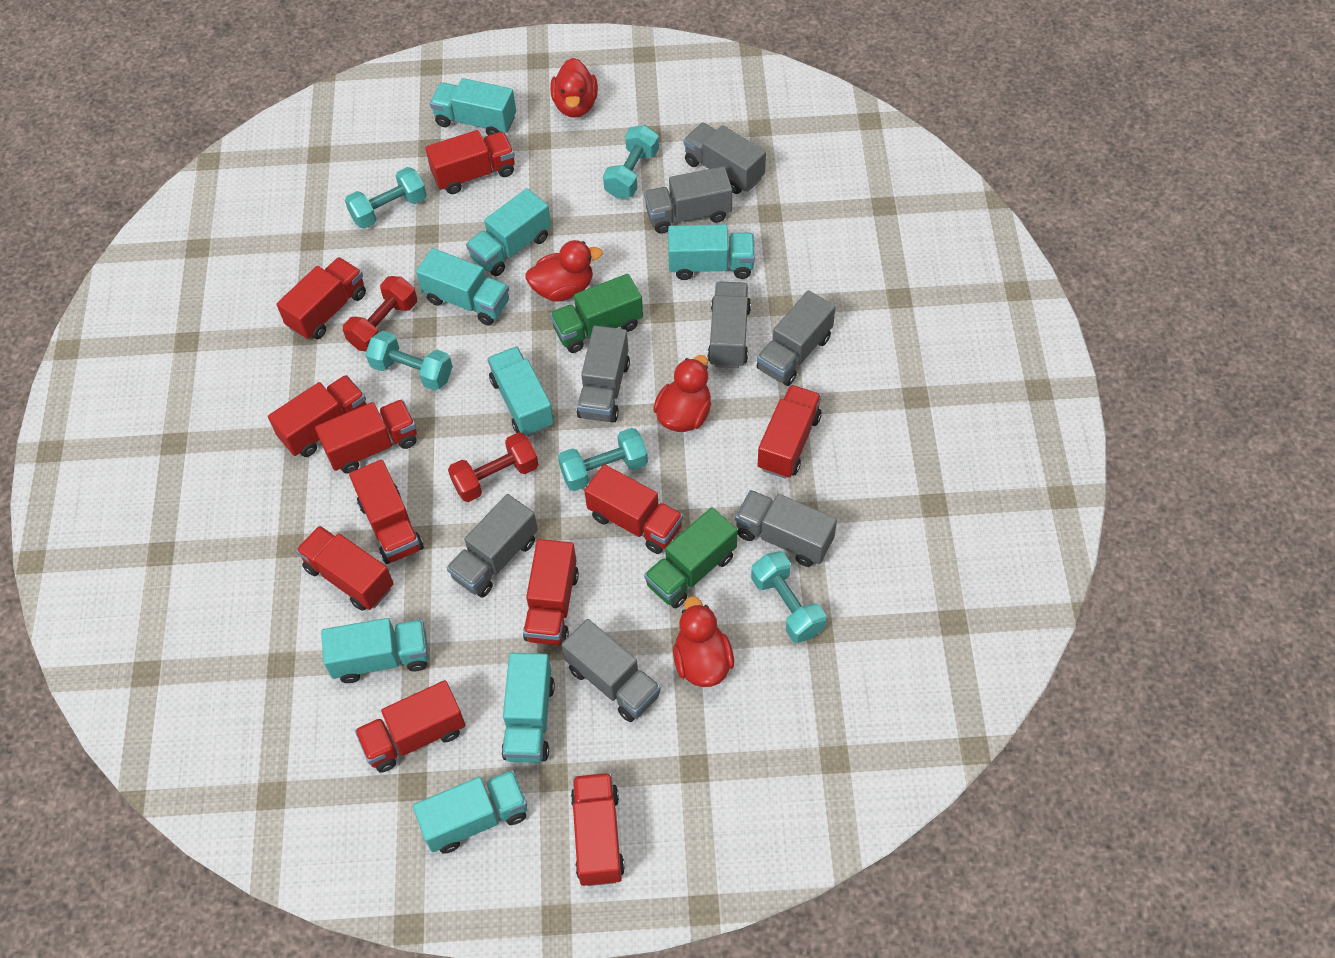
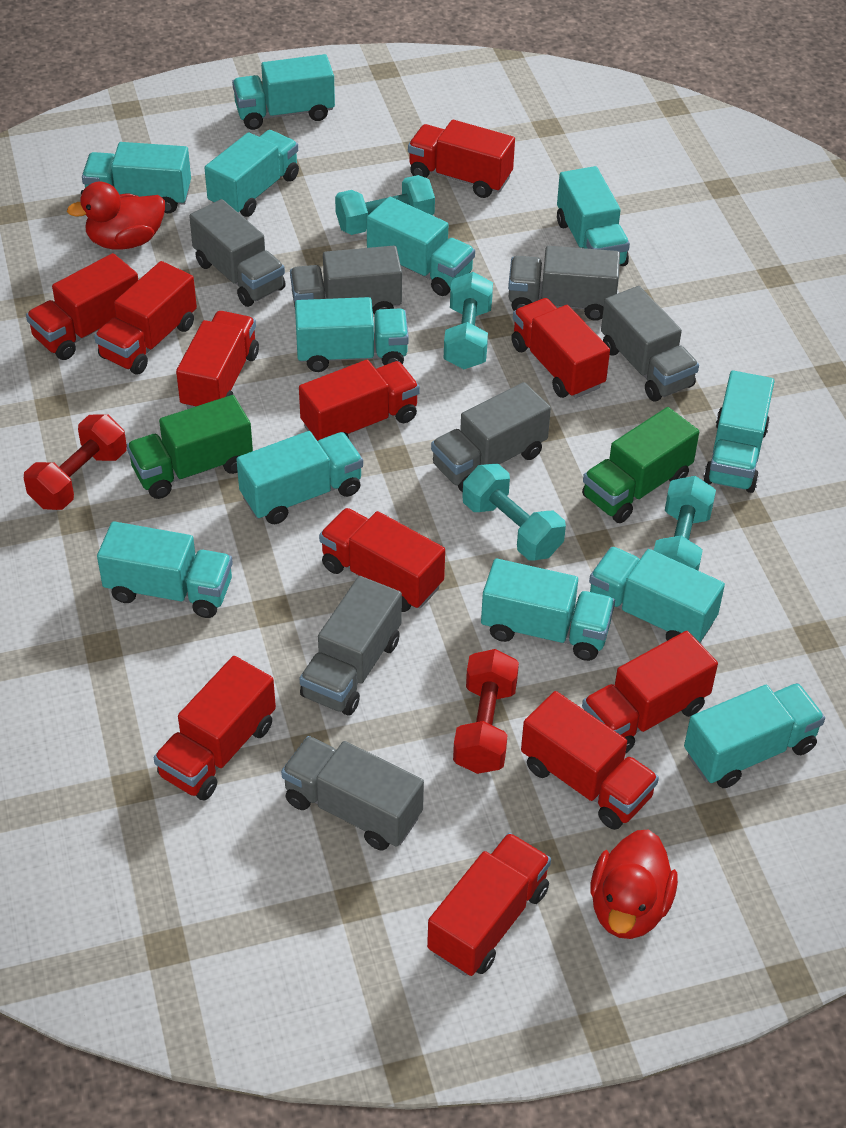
grey truck: 8 -> 7
red duck: 4 -> 2
turquoise dumbbell: 5 -> 4
turquoise truck: 8 -> 12

